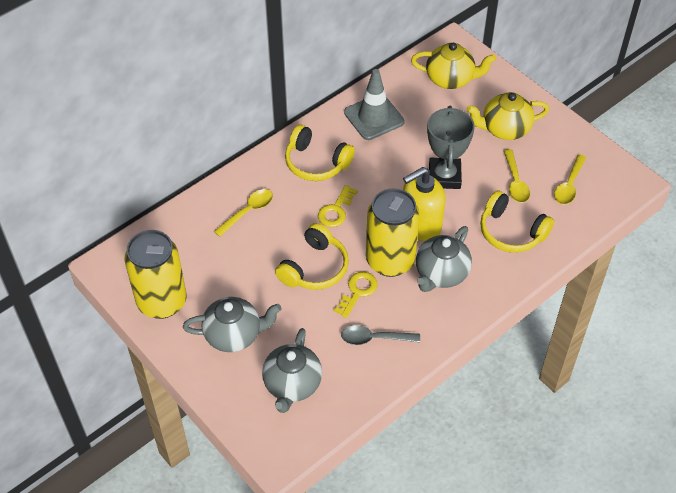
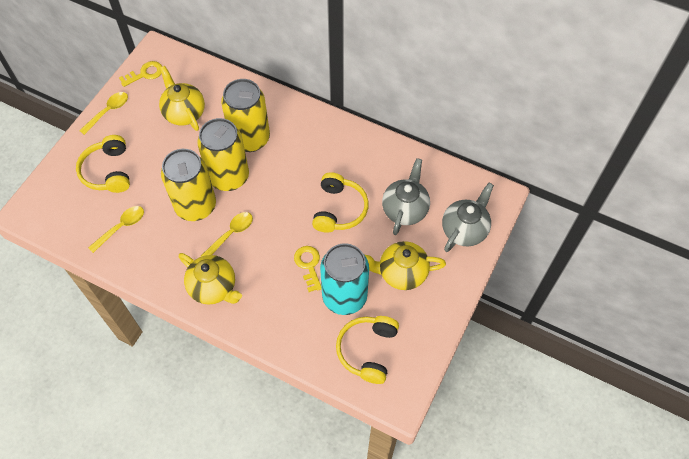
grey spoon: 1 -> 0
grey teapot: 3 -> 2
grey traffic cone: 1 -> 0
grey trophy: 1 -> 0
turquoise can: 0 -> 1
yellow can: 2 -> 3
yellow soap dispenser: 1 -> 0
yellow teapot: 2 -> 3

